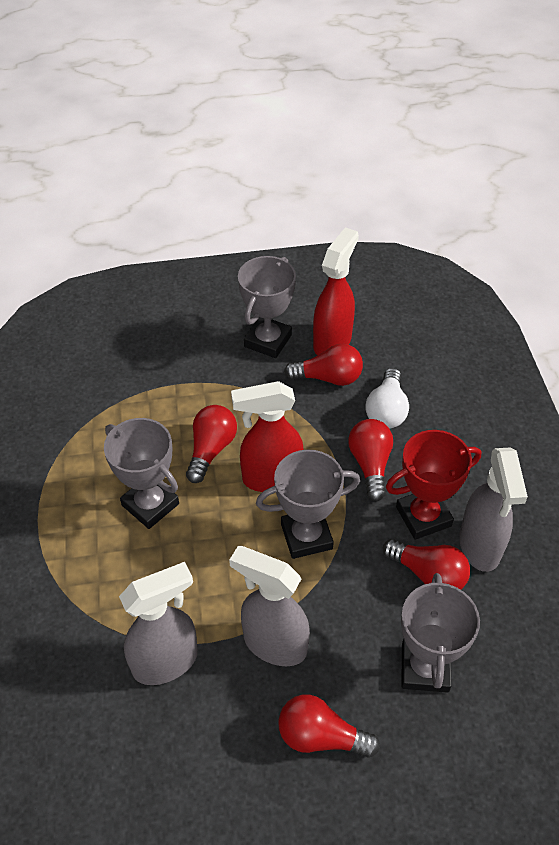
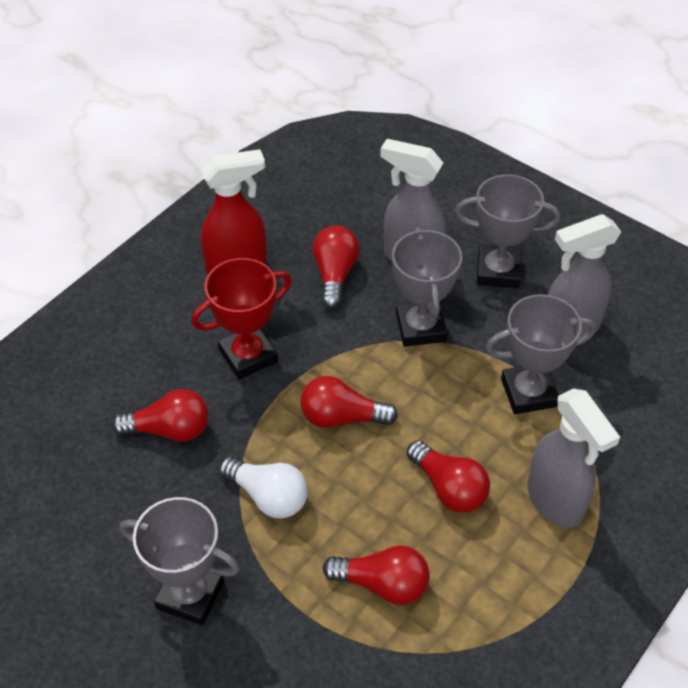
red spray bottle: 2 -> 1

